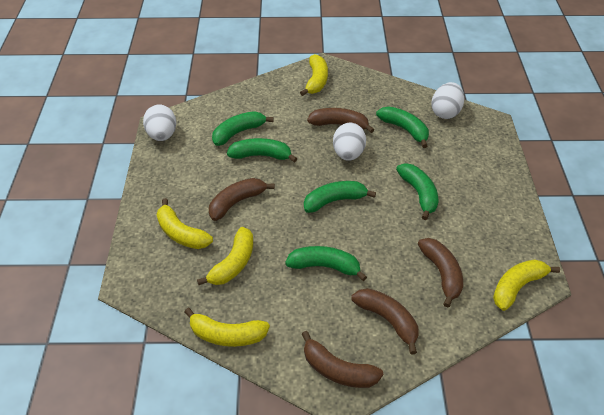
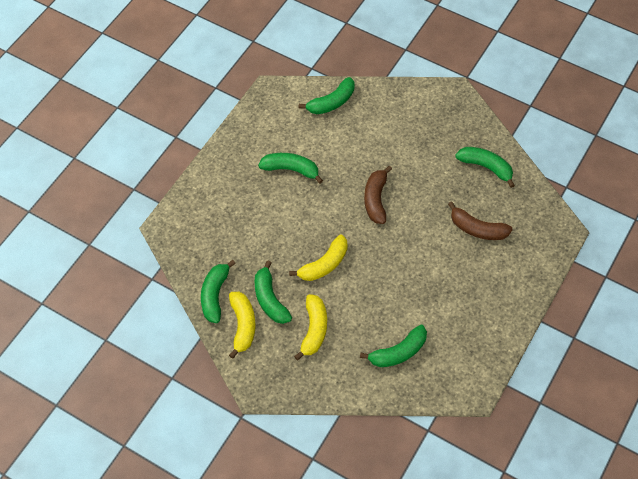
brown banana: 5 -> 2
white egg: 3 -> 0
yellow banana: 5 -> 3

